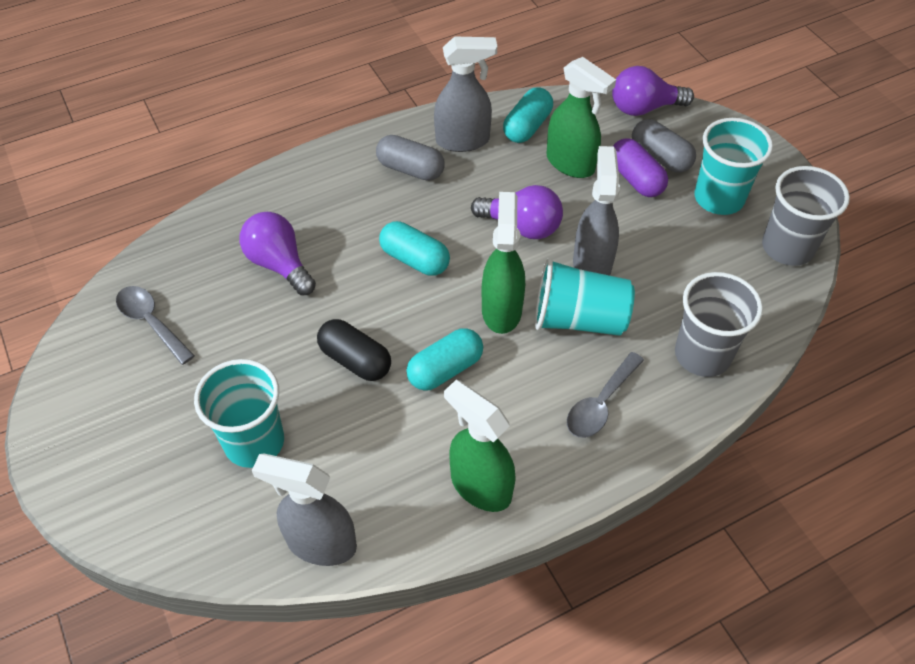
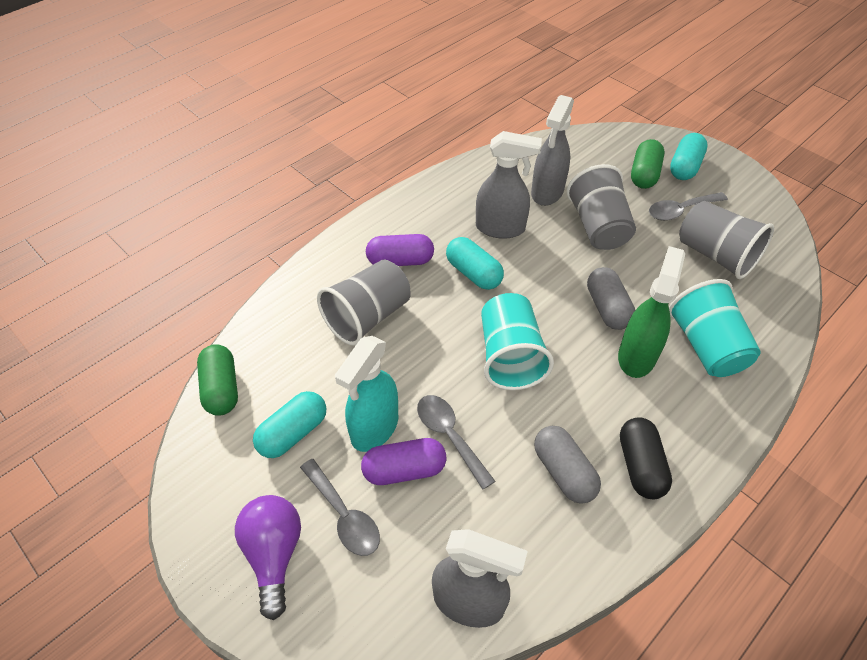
green capsule: 0 -> 2
green spray bottle: 3 -> 1
grey cup: 2 -> 3
grey spoon: 2 -> 3
purple capsule: 1 -> 2
purple light bulb: 3 -> 1
turquoise cup: 3 -> 2
turquoise spray bottle: 0 -> 1

